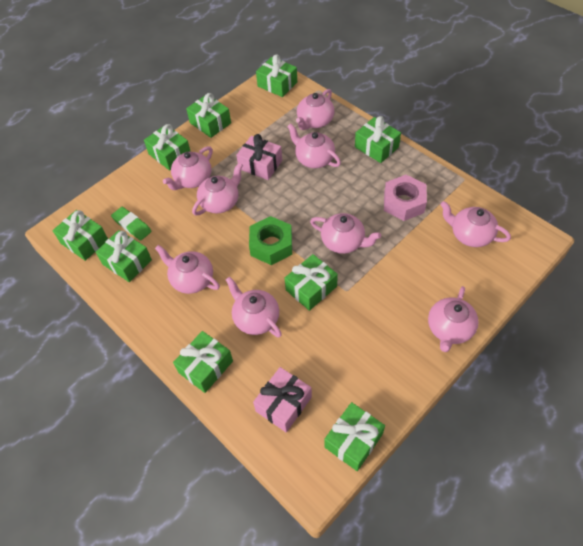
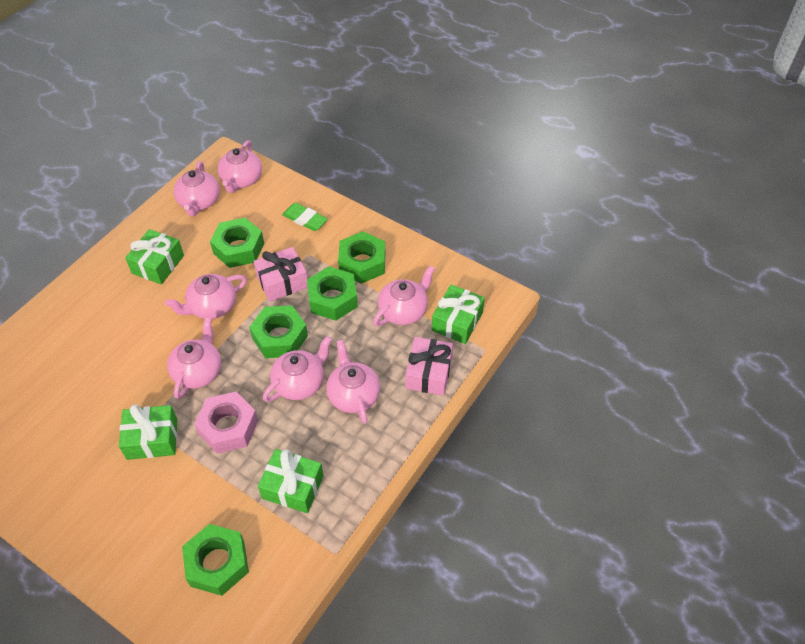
green gift: 9 -> 4
green nut: 1 -> 5
pink teapot: 9 -> 7

